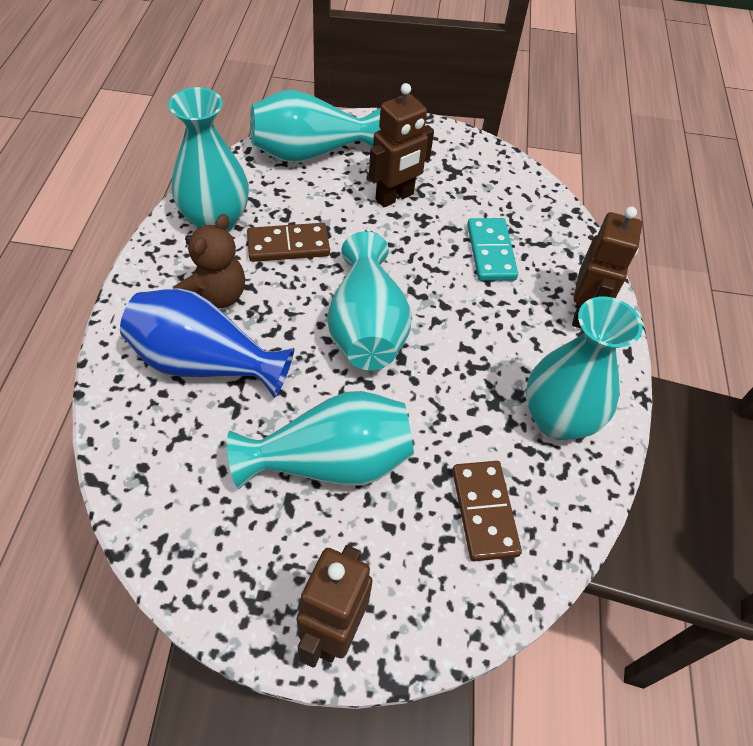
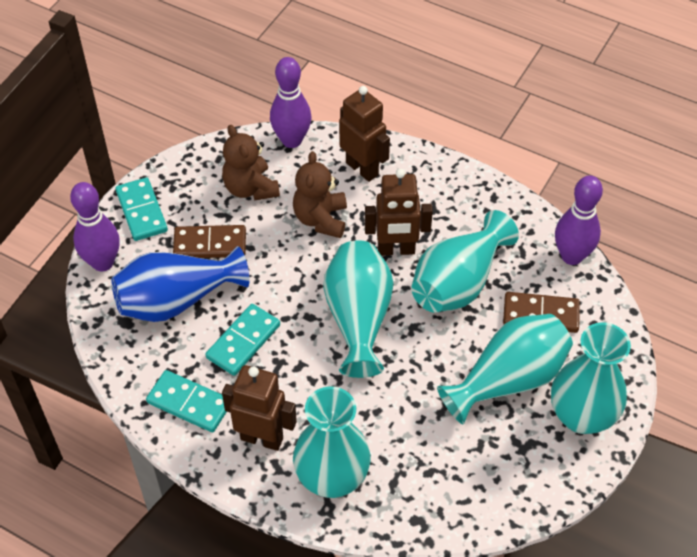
brown teddy bear: 1 -> 2
purple bowling pin: 0 -> 3
turquoise domino: 1 -> 3

